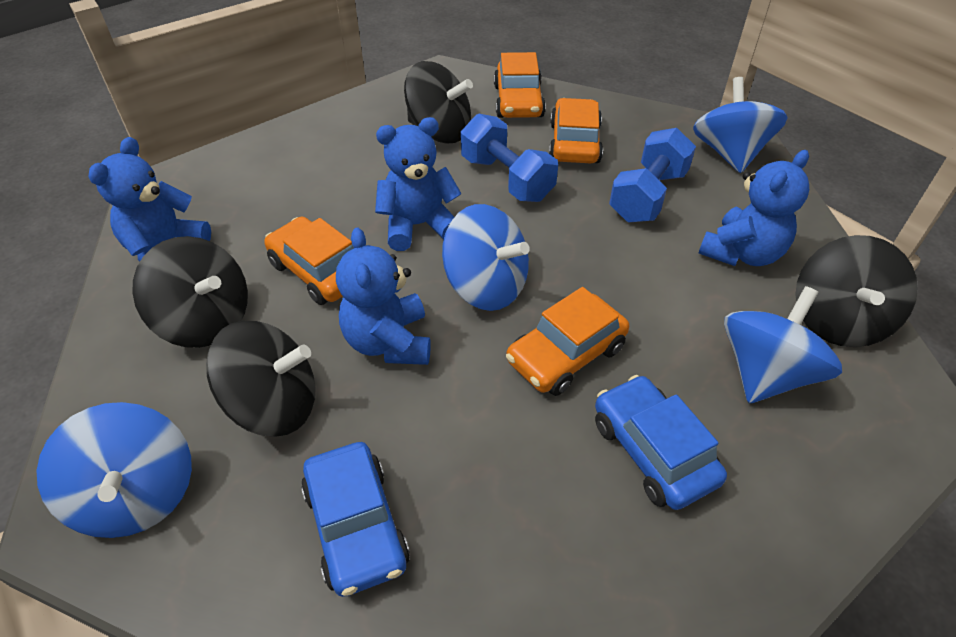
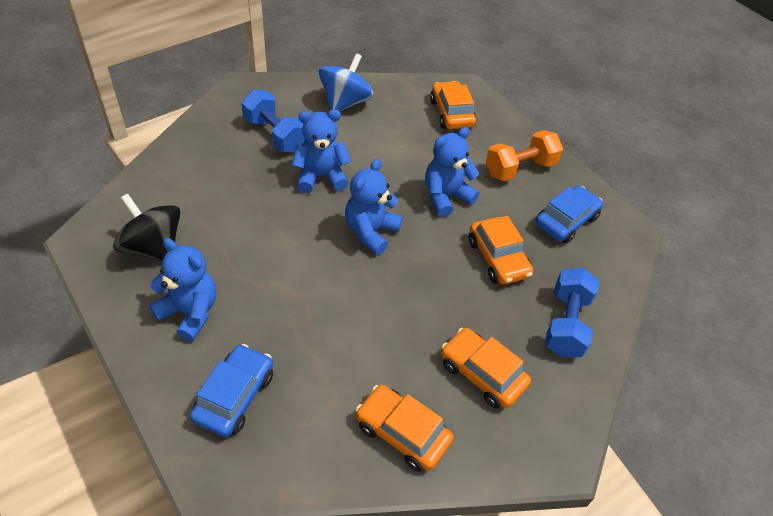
black spinning top: 4 -> 1
blue spinning top: 4 -> 1
orange dumbbell: 0 -> 1

